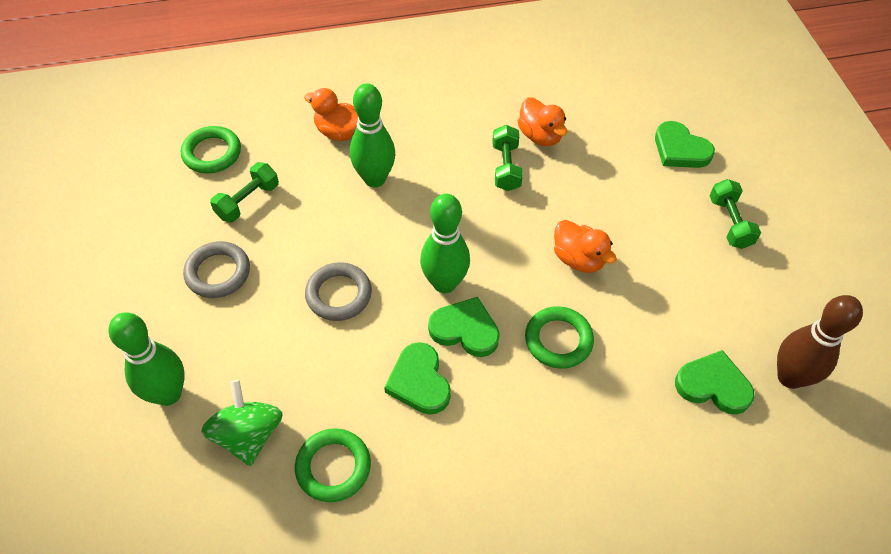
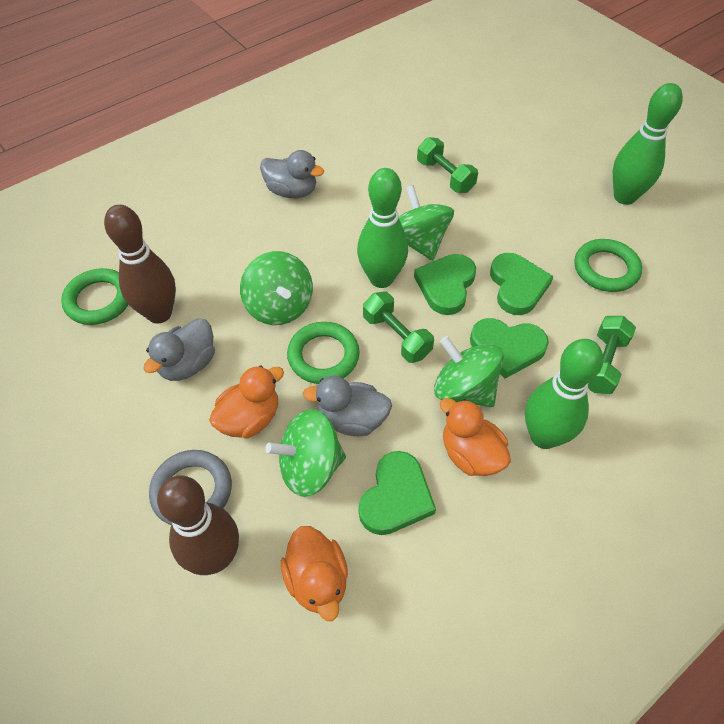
brown bowling pin: 1 -> 2
green spinning top: 1 -> 4
grey duck: 0 -> 3
grey ring: 2 -> 1

